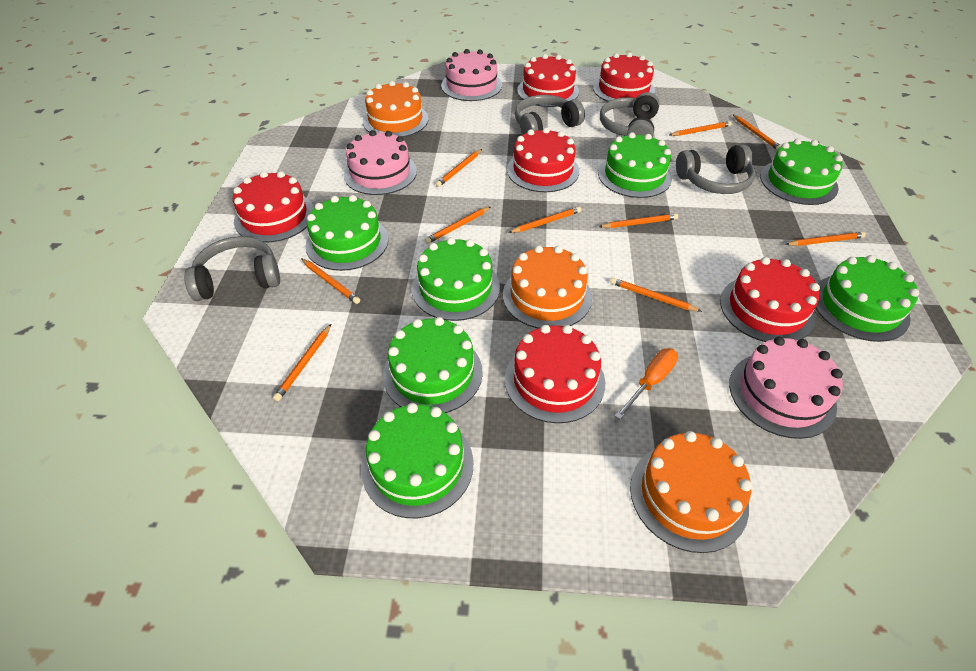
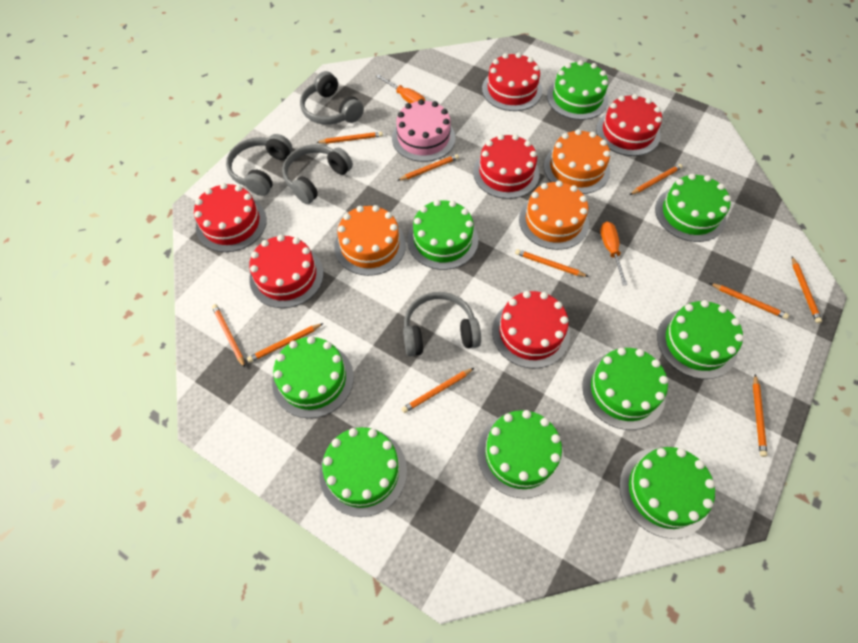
green cake: 7 -> 9
orange screwdriver: 1 -> 2
pink cake: 3 -> 1

